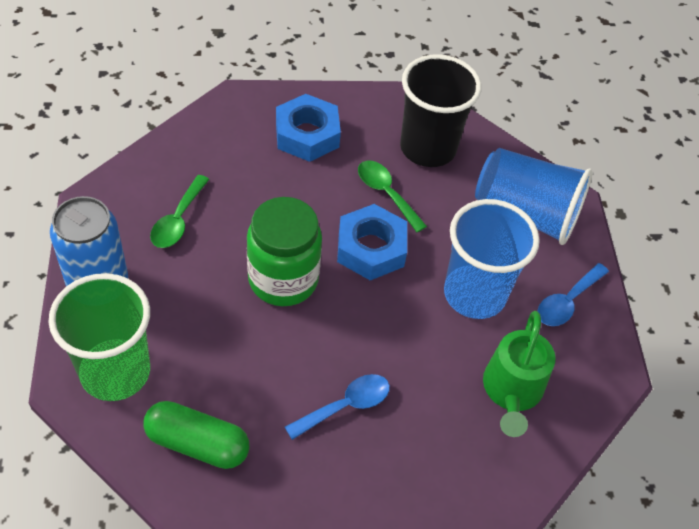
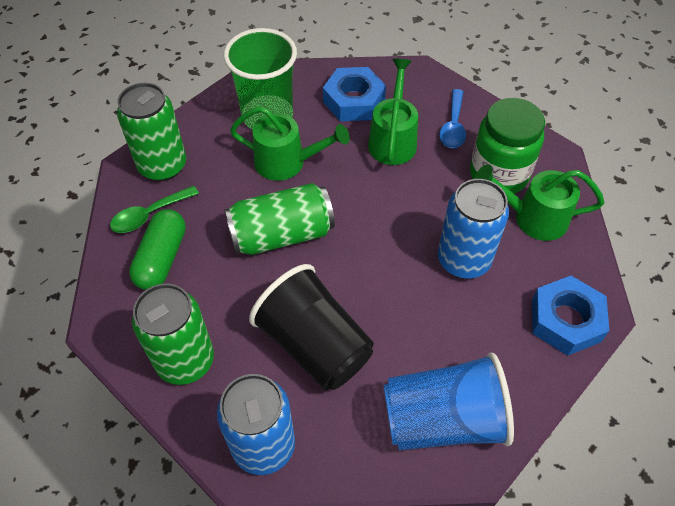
blue can: 1 -> 2
blue cup: 2 -> 1
blue spoon: 2 -> 1
green can: 0 -> 3
green spoon: 2 -> 1
green watering can: 1 -> 3

